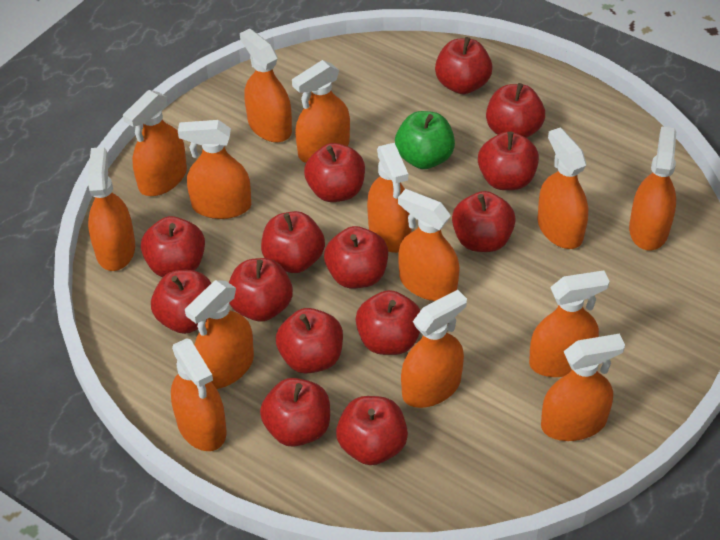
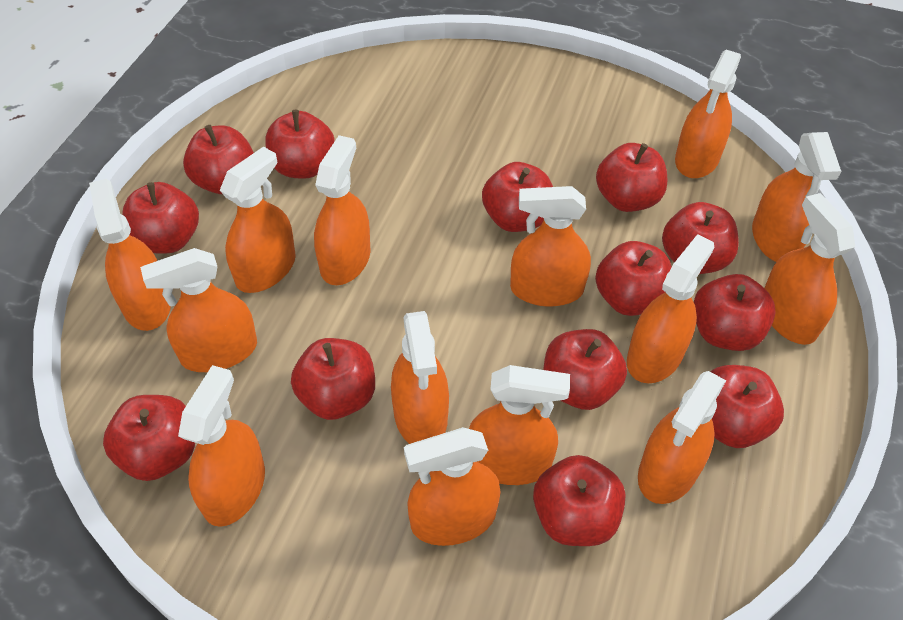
green apple: 1 -> 0
red apple: 14 -> 13

